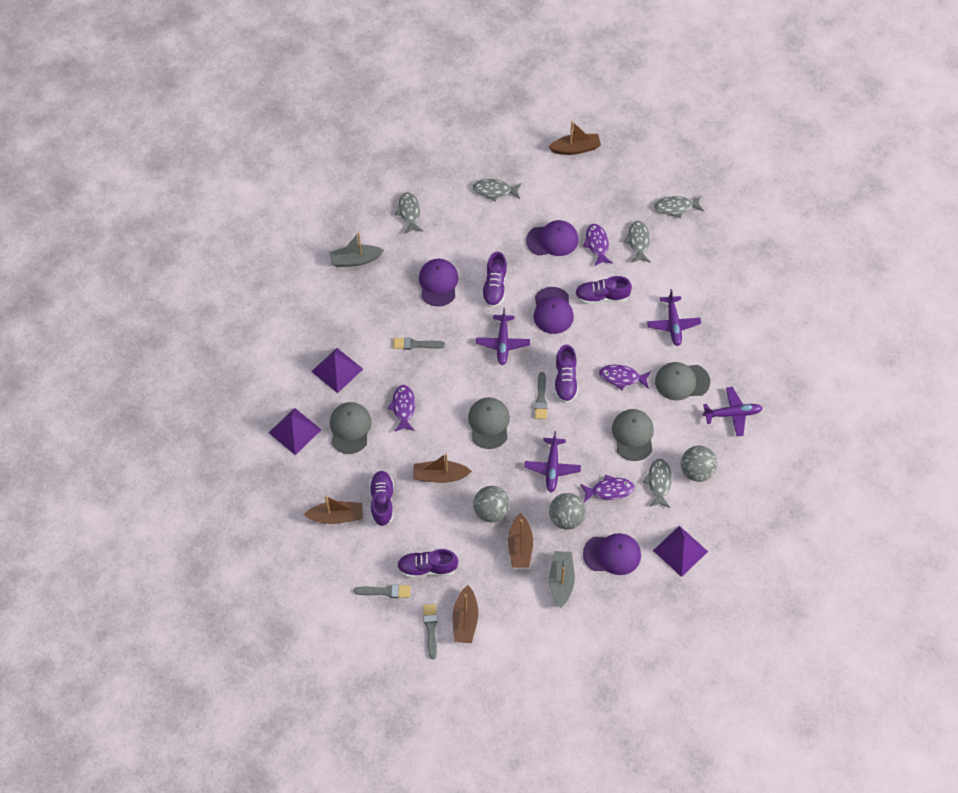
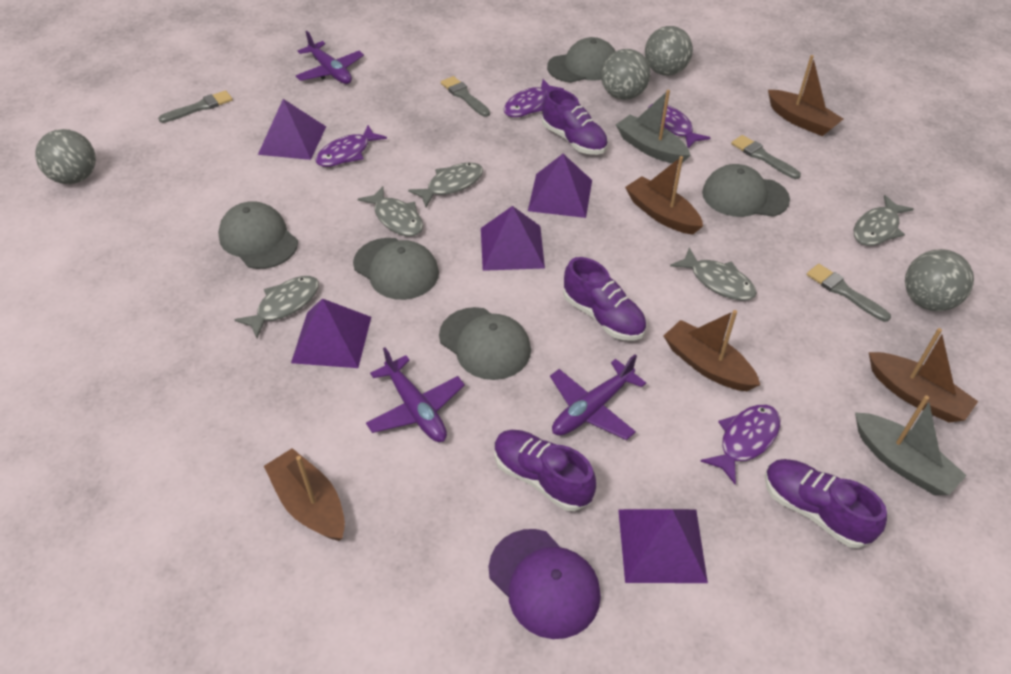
grey ball: 3 -> 4
grey cap: 4 -> 5
purple cap: 4 -> 1
purple plane: 4 -> 3
purple pyramid: 3 -> 5
purple shoe: 5 -> 4

